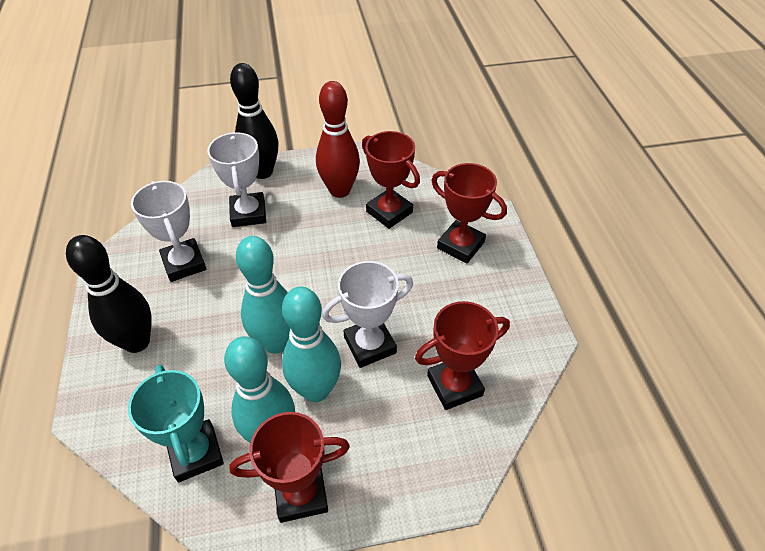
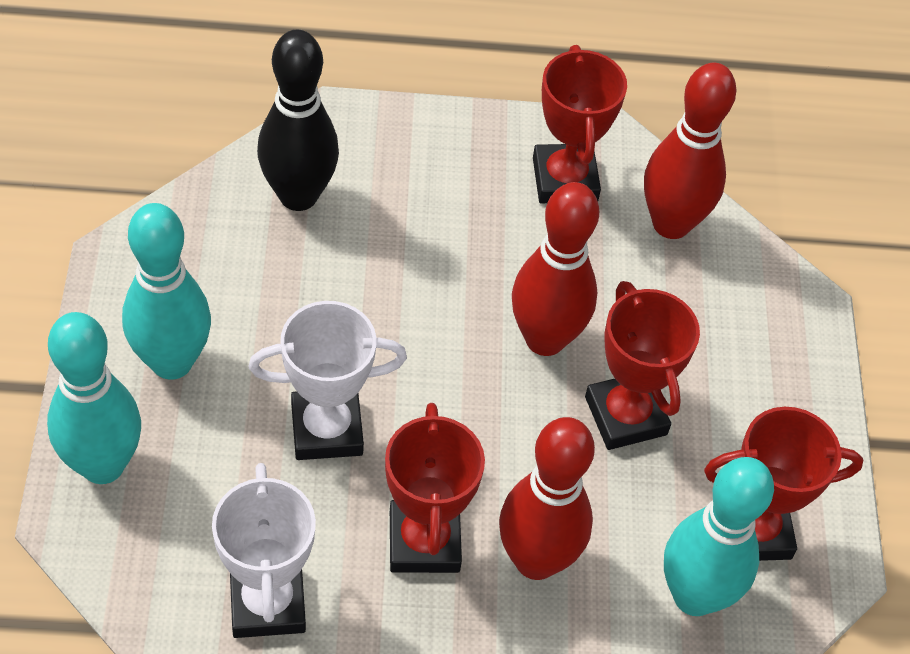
black bowling pin: 2 -> 1
red bowling pin: 1 -> 3
turquoise trophy: 1 -> 0
white trophy: 3 -> 2

